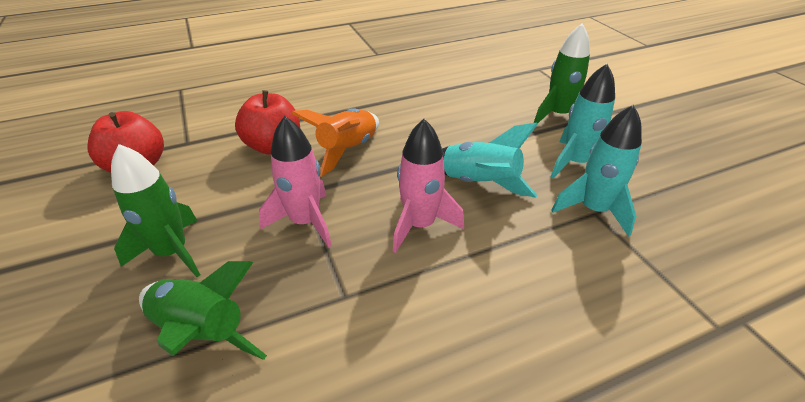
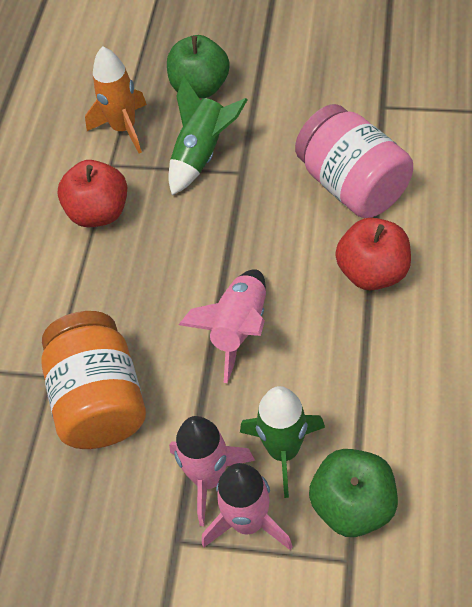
green apple: 0 -> 2
green rocket: 3 -> 2
orange jar: 0 -> 1
pink jar: 0 -> 1
pink rocket: 2 -> 3
turquoise rocket: 3 -> 0

